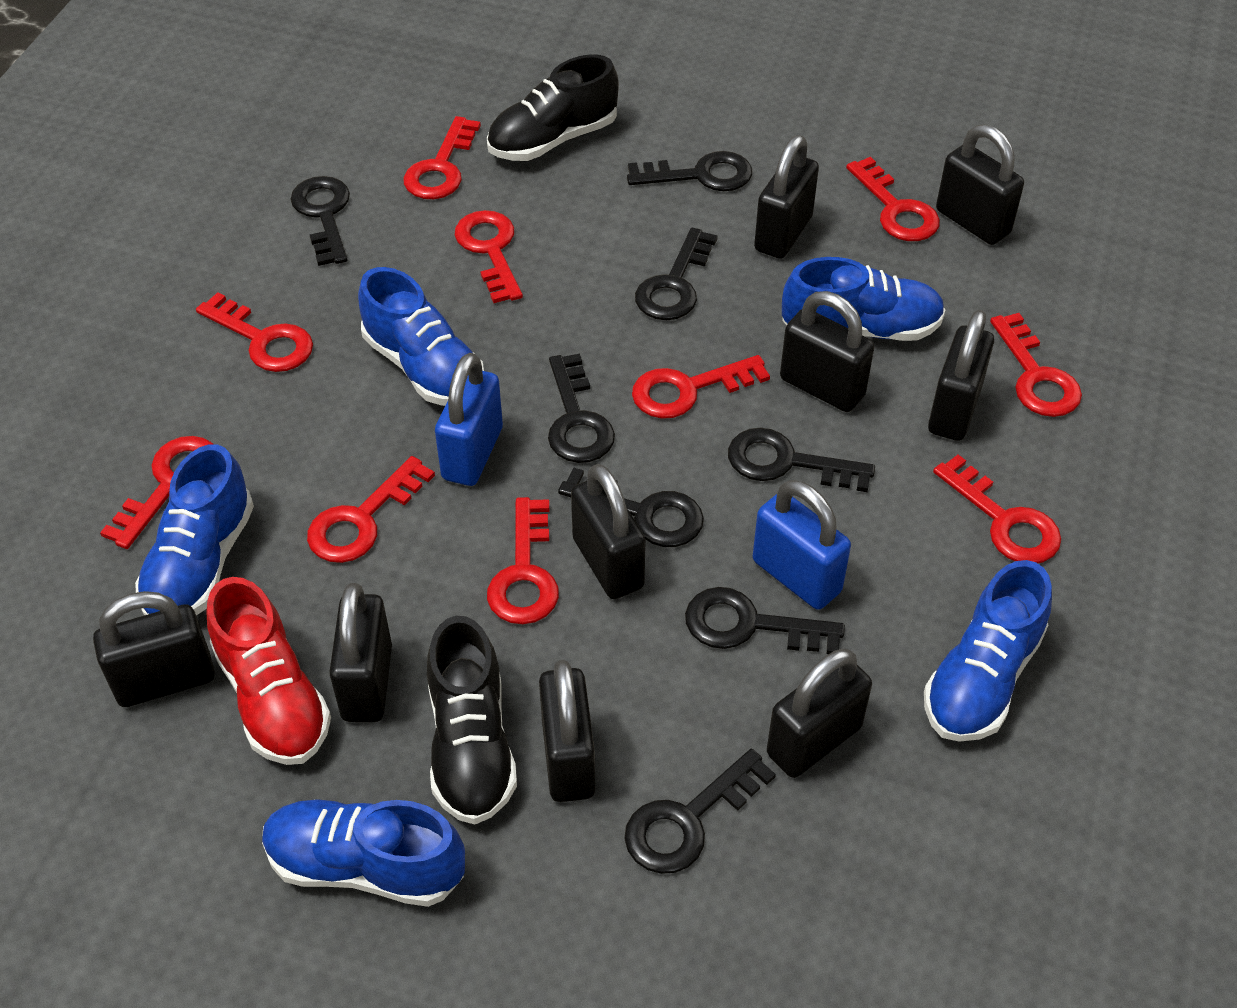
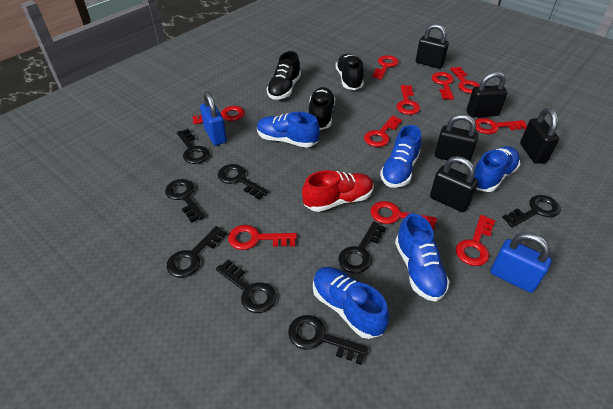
black padlock: 9 -> 5
black shoe: 2 -> 3

